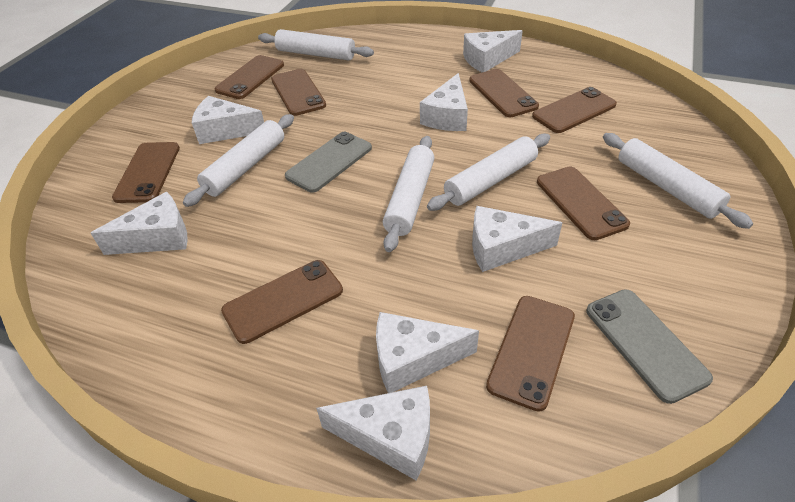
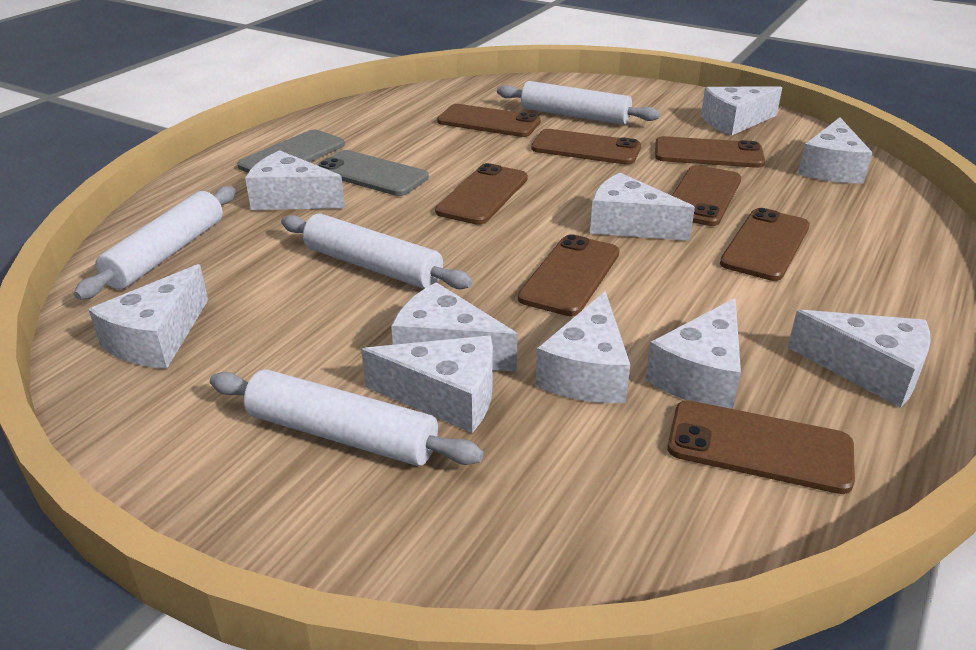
white cheese: 7 -> 10
white rolling pin: 5 -> 4

